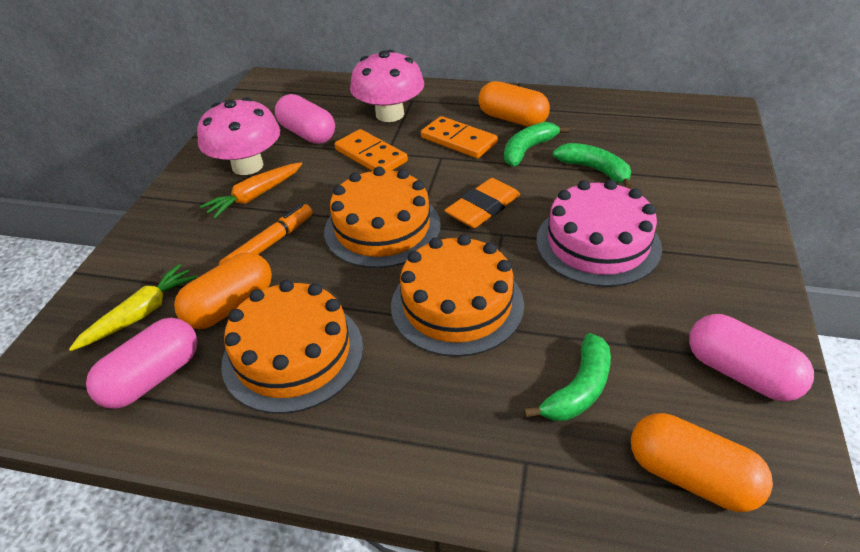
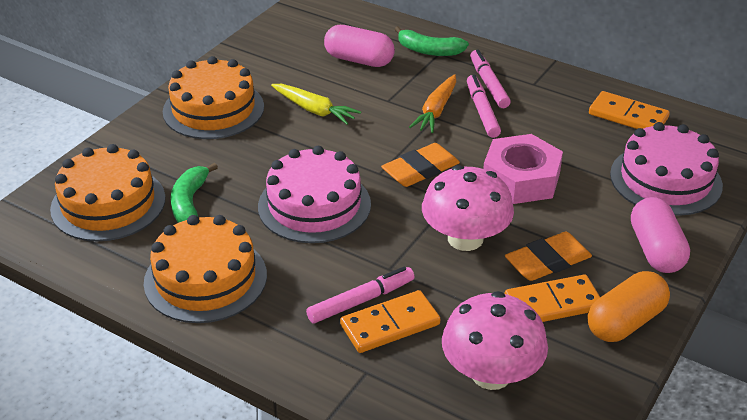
green banana: 3 -> 2
orange capsule: 3 -> 1
orange domino: 2 -> 3
orange eraser: 1 -> 2
orange marker: 1 -> 0
pink cake: 1 -> 2
pink capsule: 3 -> 2
pink marker: 0 -> 3
pink nut: 0 -> 1

